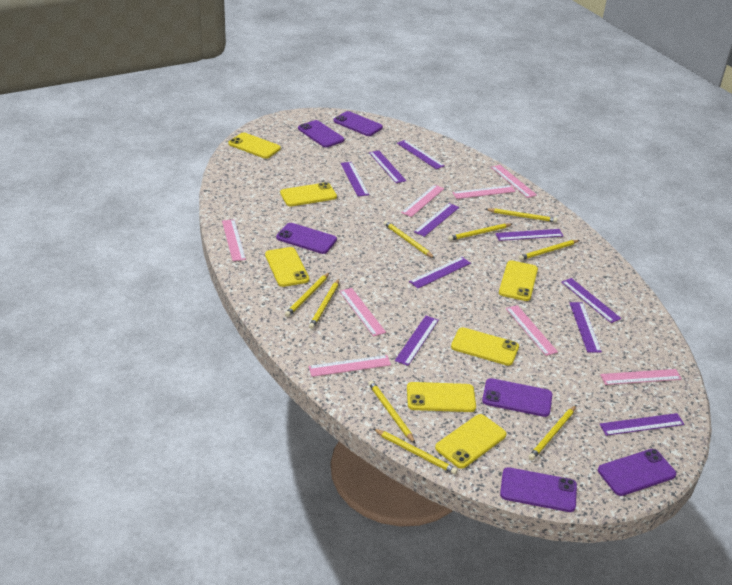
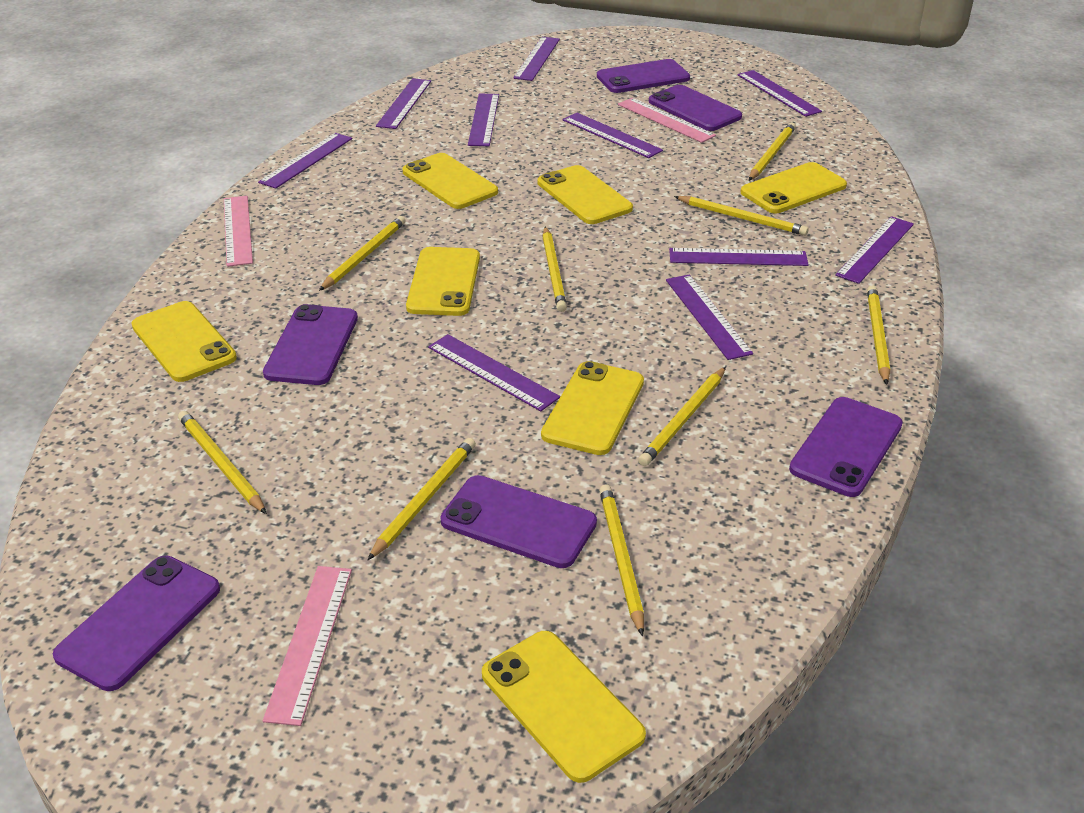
pink ruler: 8 -> 3

